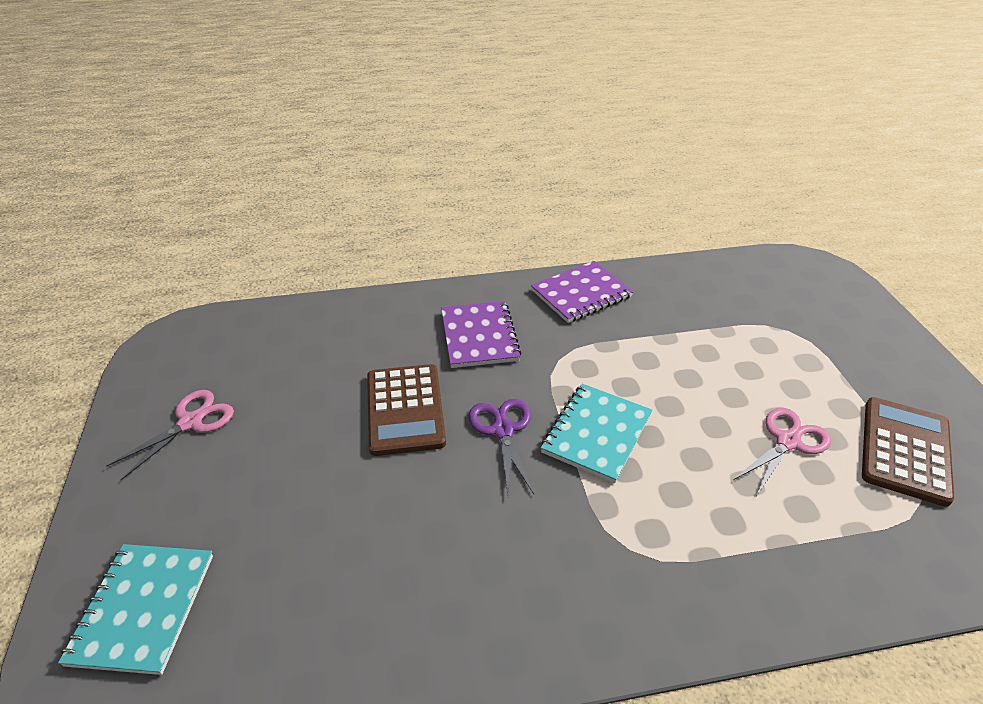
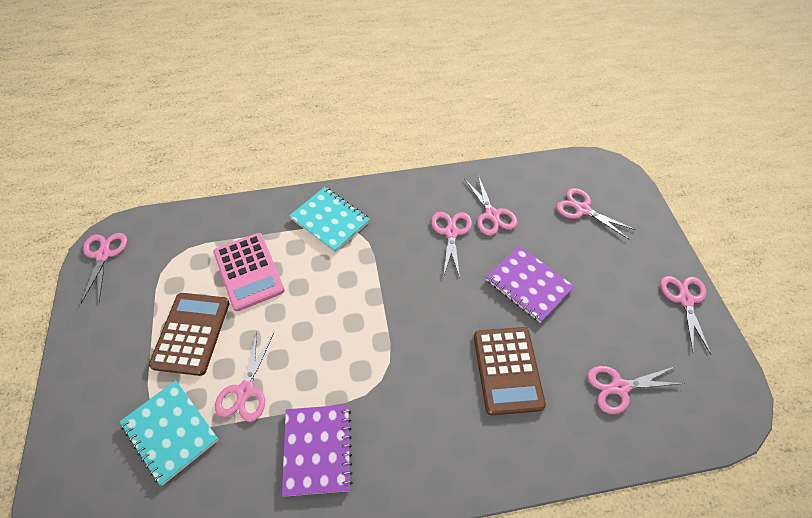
pink calculator: 0 -> 1
pink scissors: 2 -> 7
purple scissors: 1 -> 0

